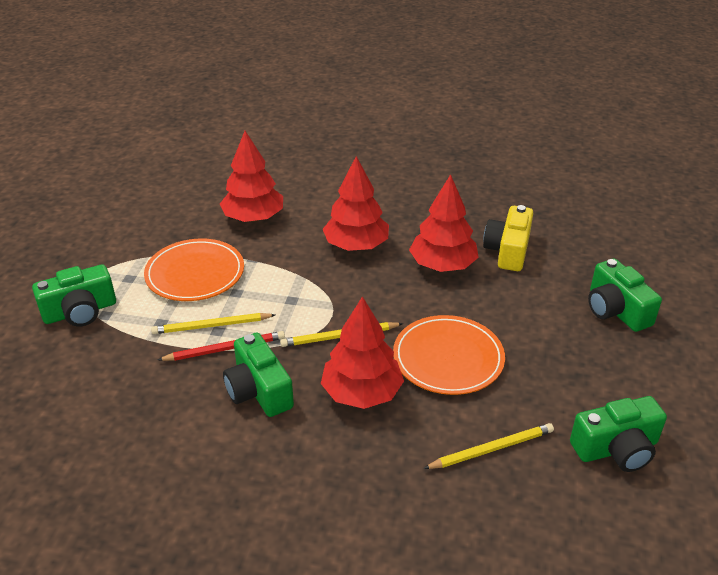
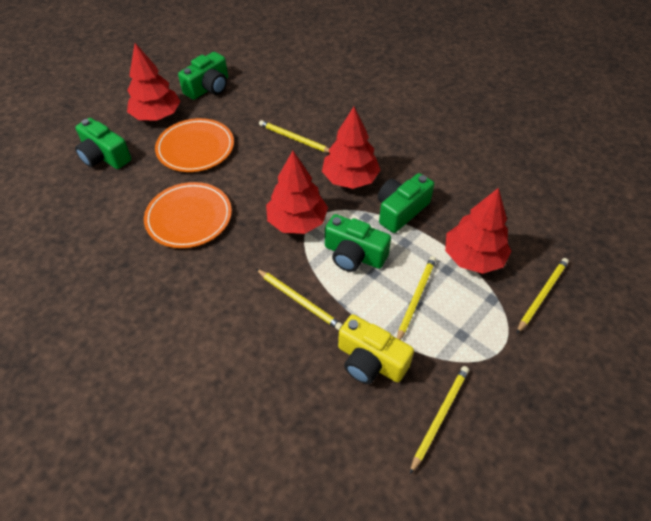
red pencil: 1 -> 0
yellow pencil: 3 -> 5

